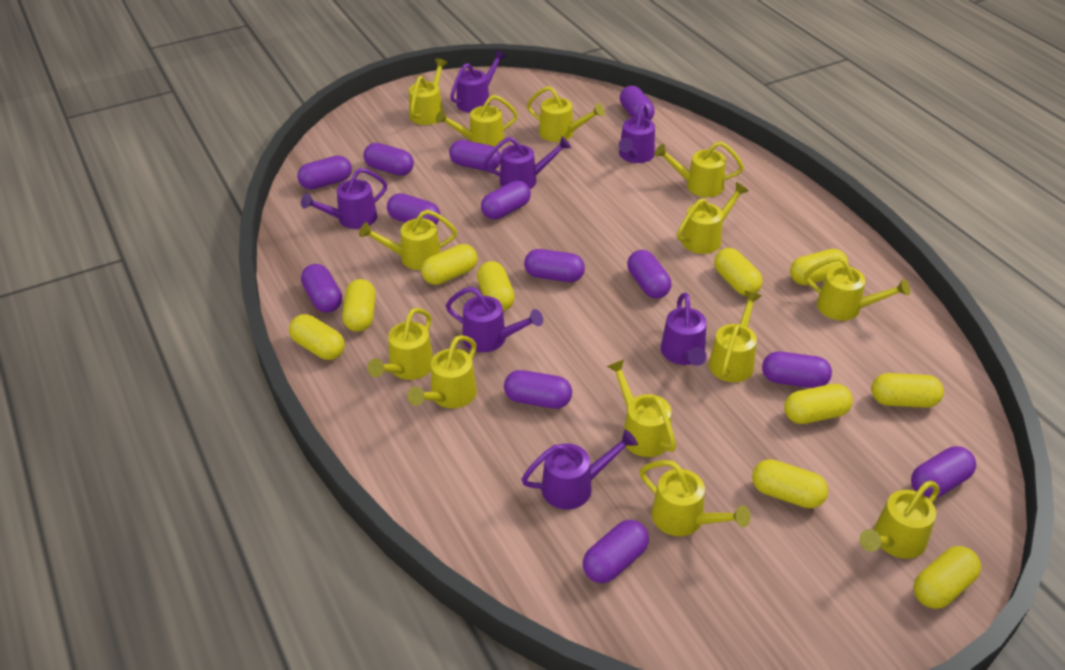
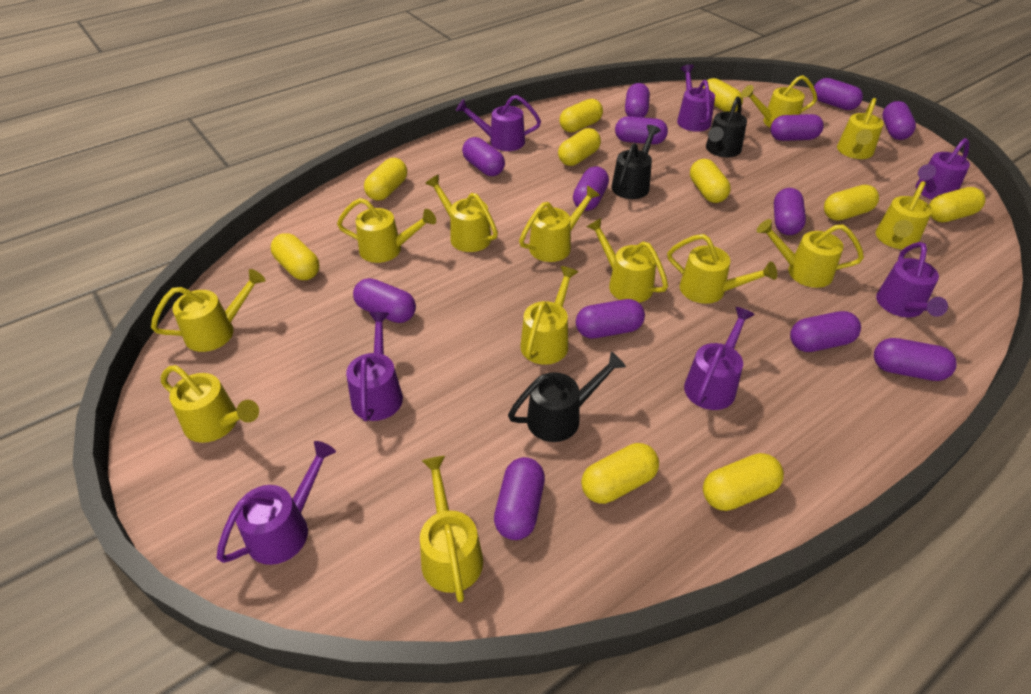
black watering can: 0 -> 3

